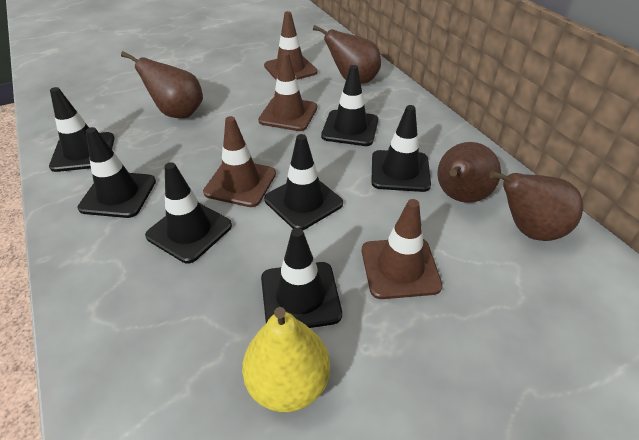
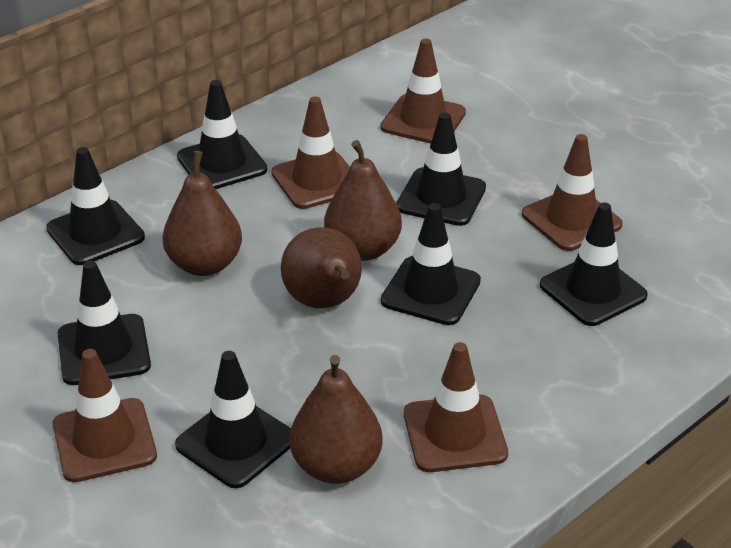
brown traffic cone: 4 -> 5
yellow pear: 1 -> 0

